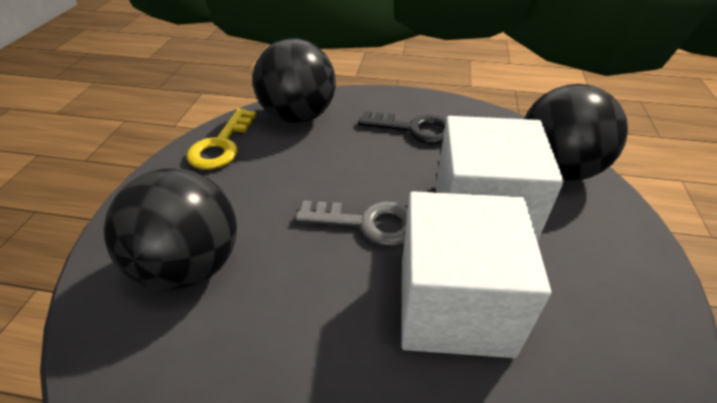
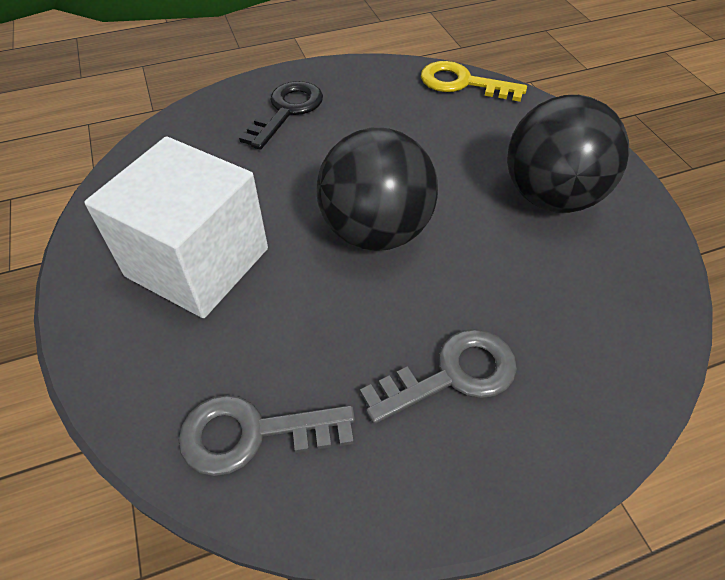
black ball: 3 -> 2
grey key: 1 -> 2
white cube: 2 -> 1

